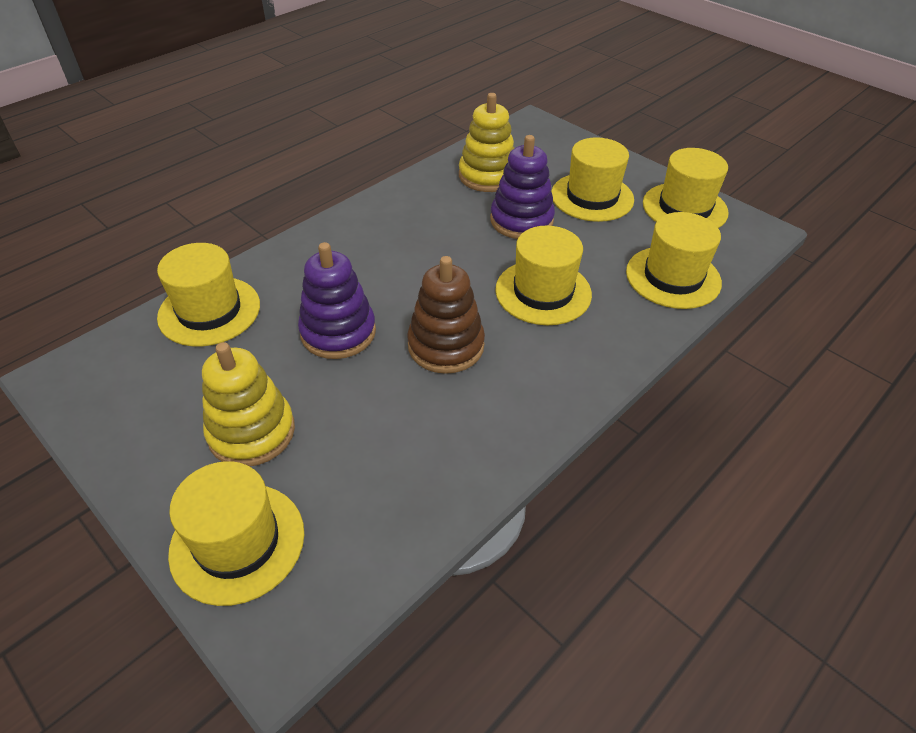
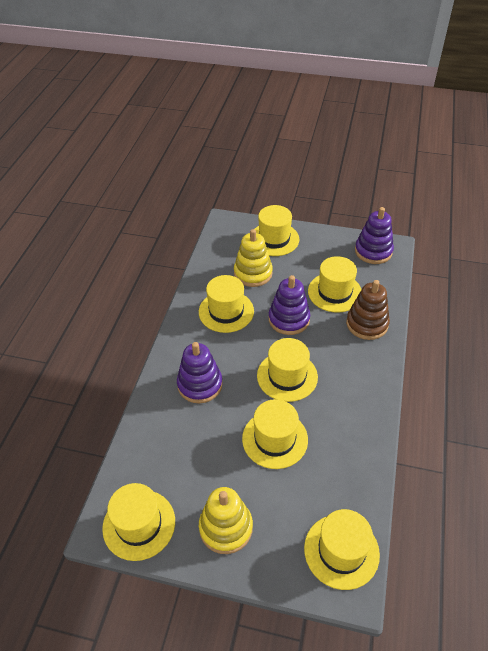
purple stacking toy: 2 -> 3
yellow hat: 6 -> 7

